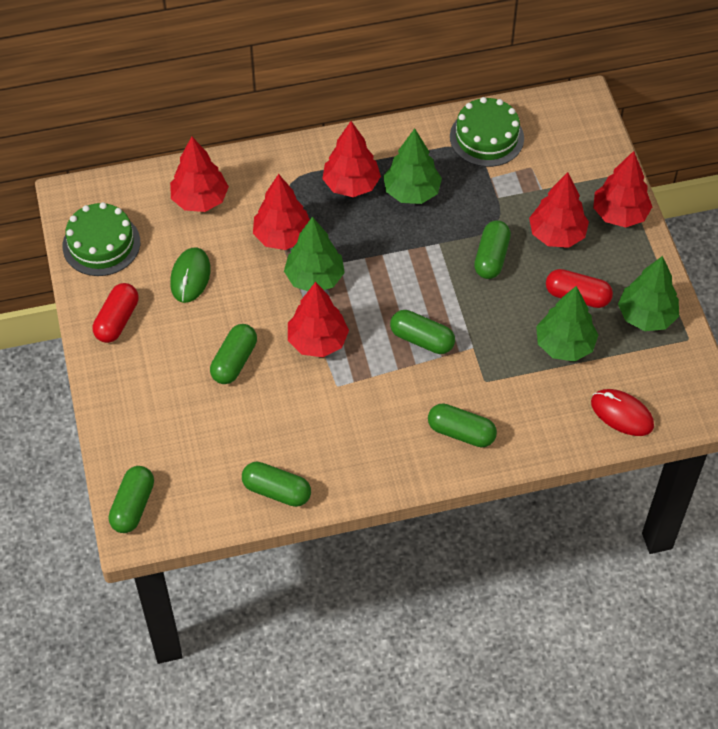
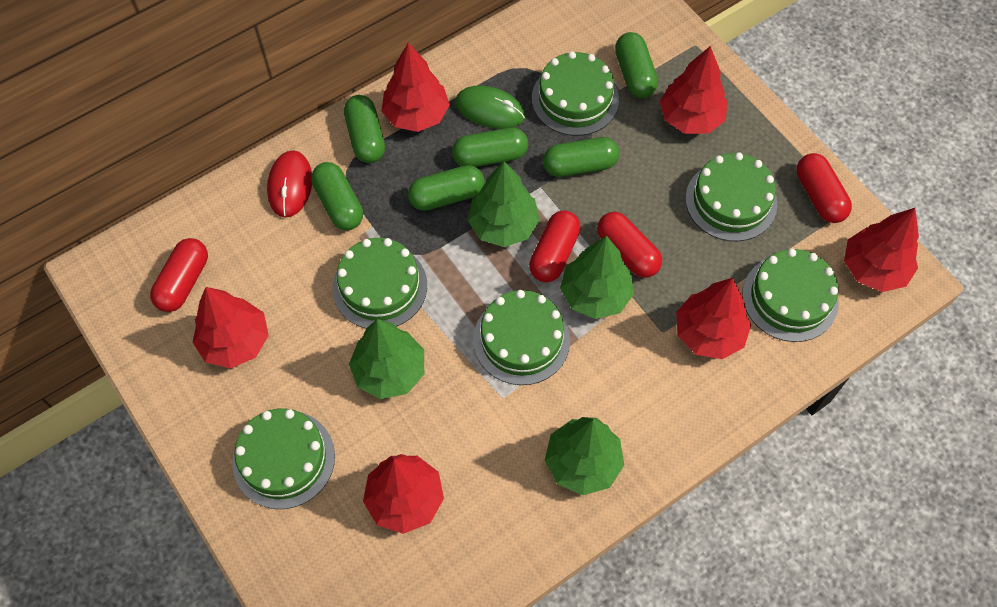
green cake: 2 -> 6
red capsule: 2 -> 4

